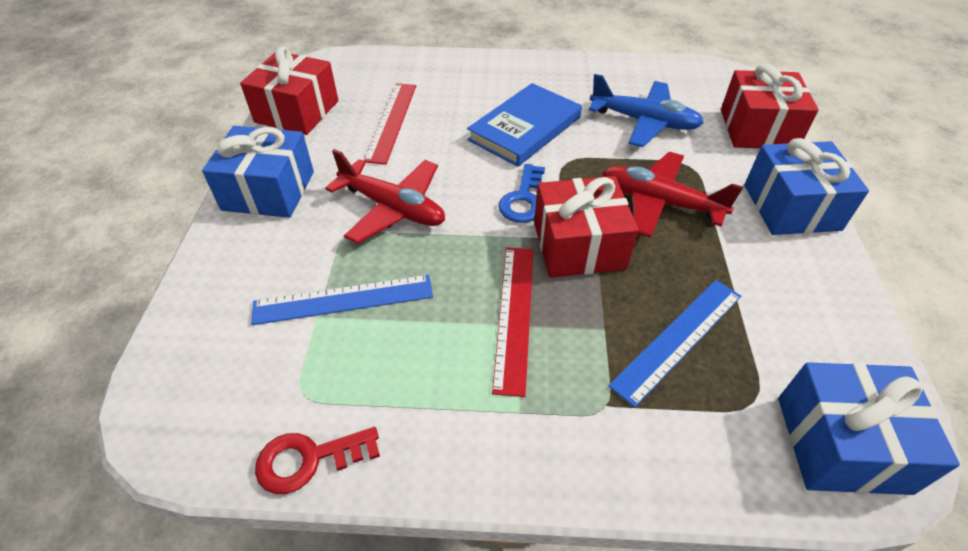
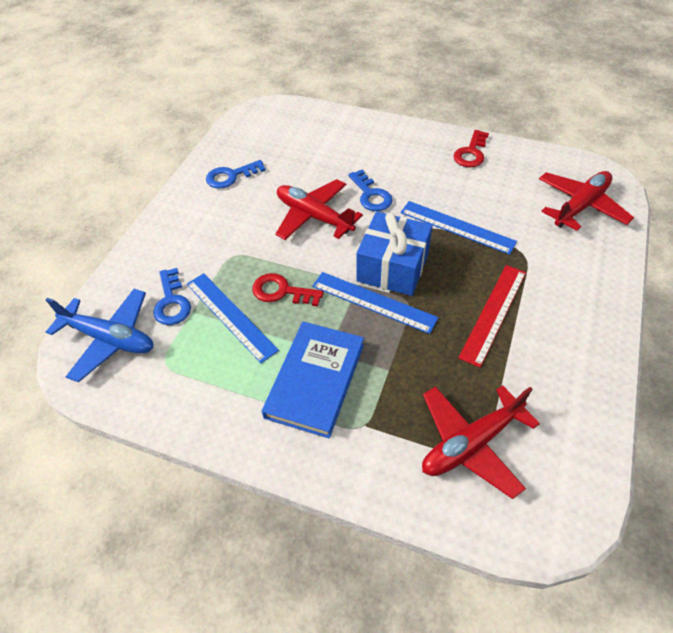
blue gift: 3 -> 1
blue key: 1 -> 3
blue ruler: 2 -> 3
red gift: 3 -> 0
red key: 1 -> 2
red plane: 2 -> 3
red ruler: 2 -> 1

